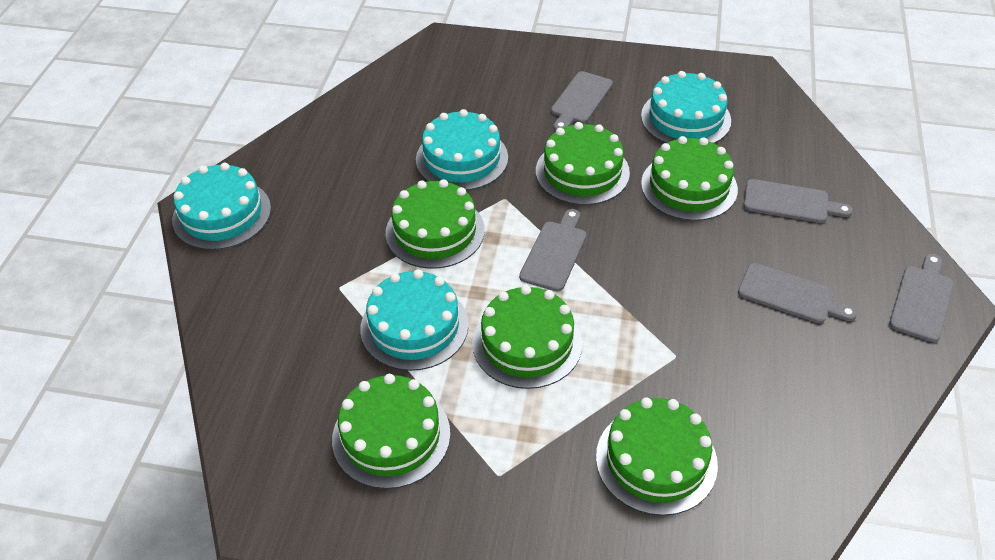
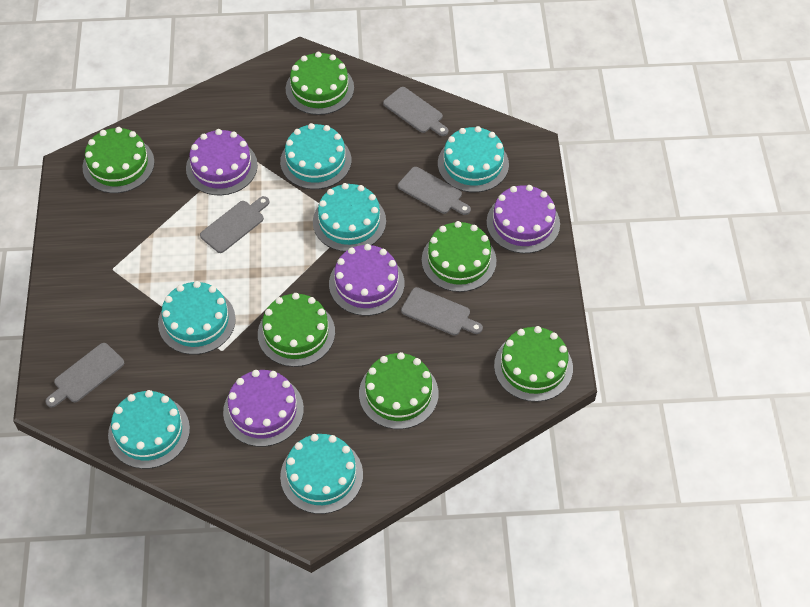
purple cake: 0 -> 4
turquoise cake: 4 -> 6

